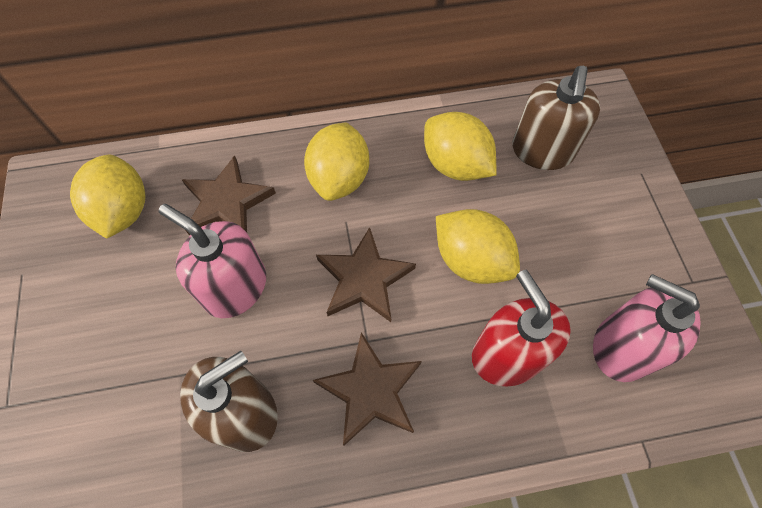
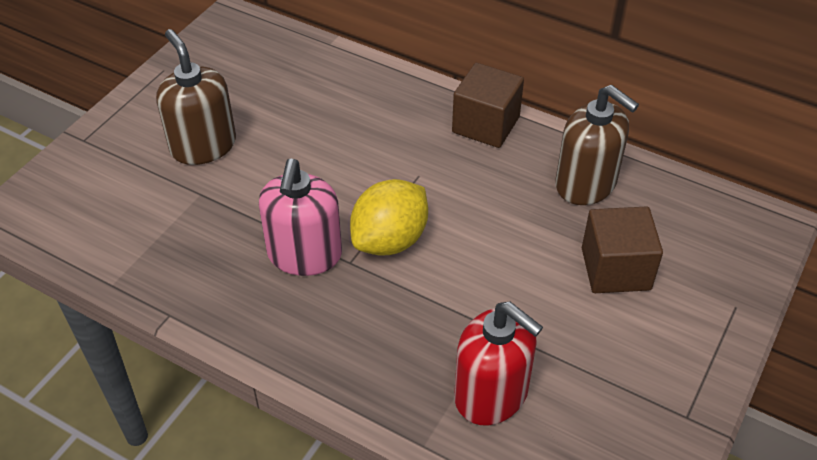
brown cube: 0 -> 2
brown star: 3 -> 0
pink soap dispenser: 2 -> 1
yellow lemon: 4 -> 1

